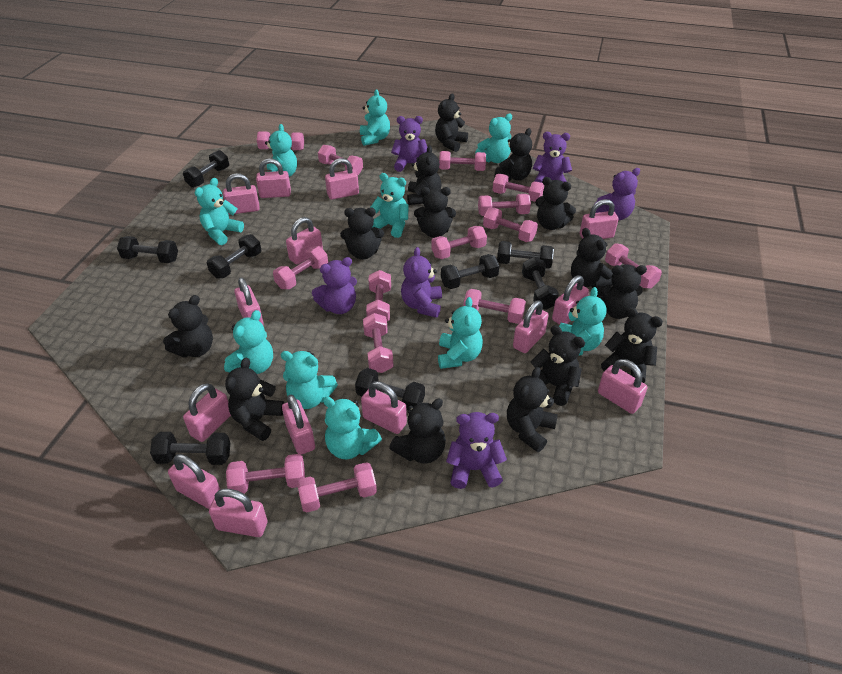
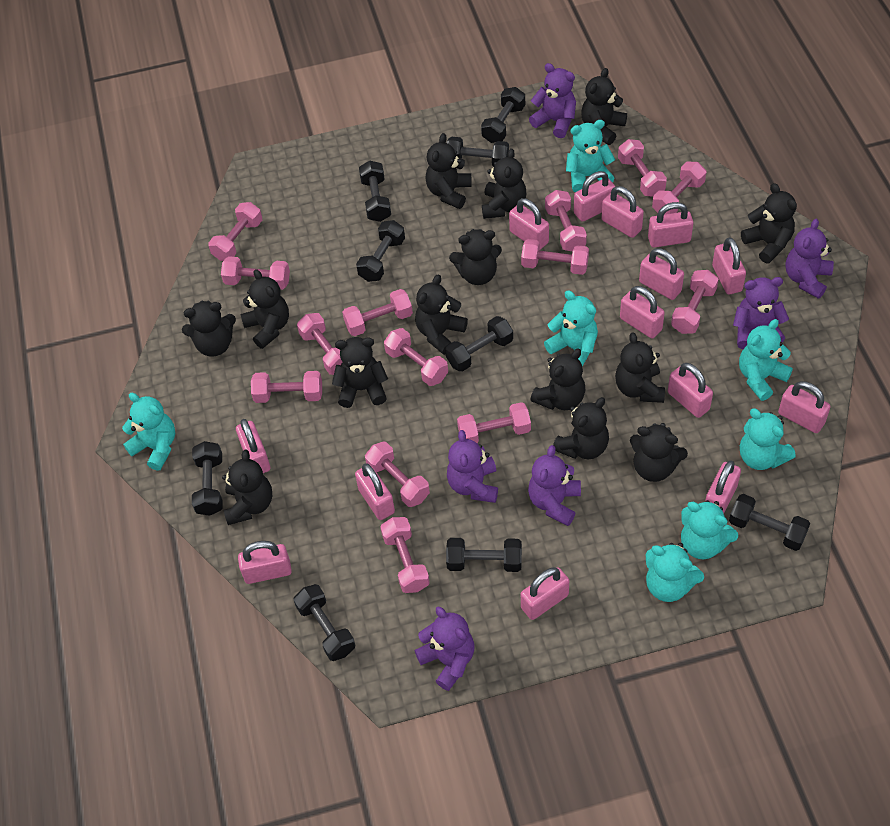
black dumbbell: 8 -> 9
turquoise teddy bear: 10 -> 7

